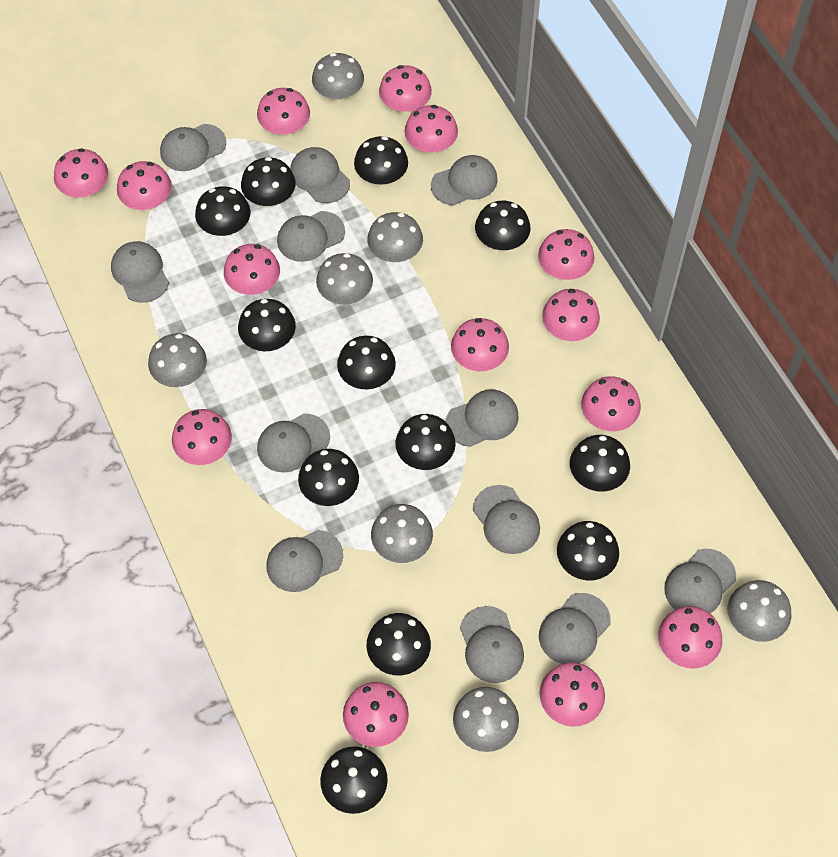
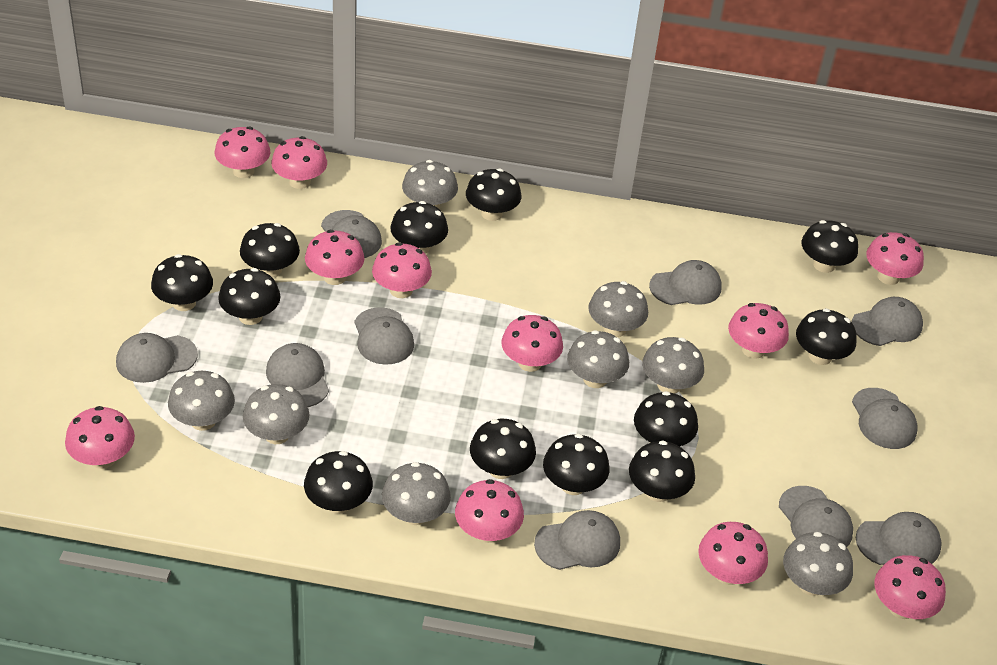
grey cap: 12 -> 10
grey mushroom: 7 -> 8
pink mushroom: 14 -> 11

